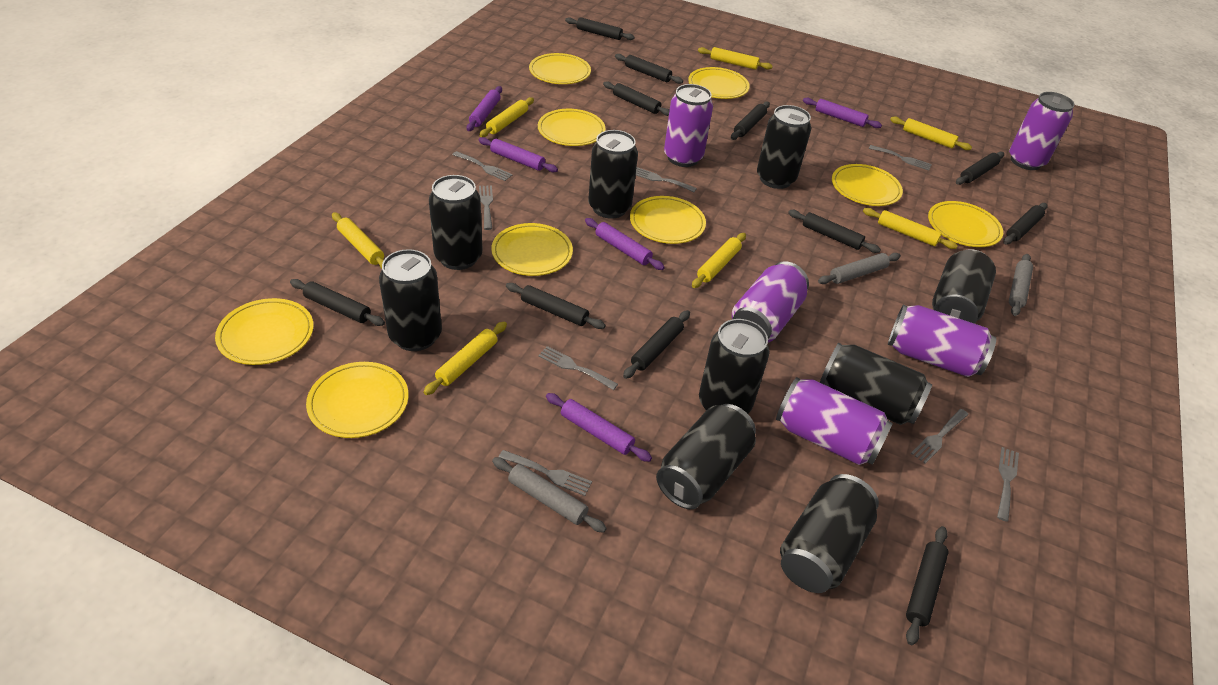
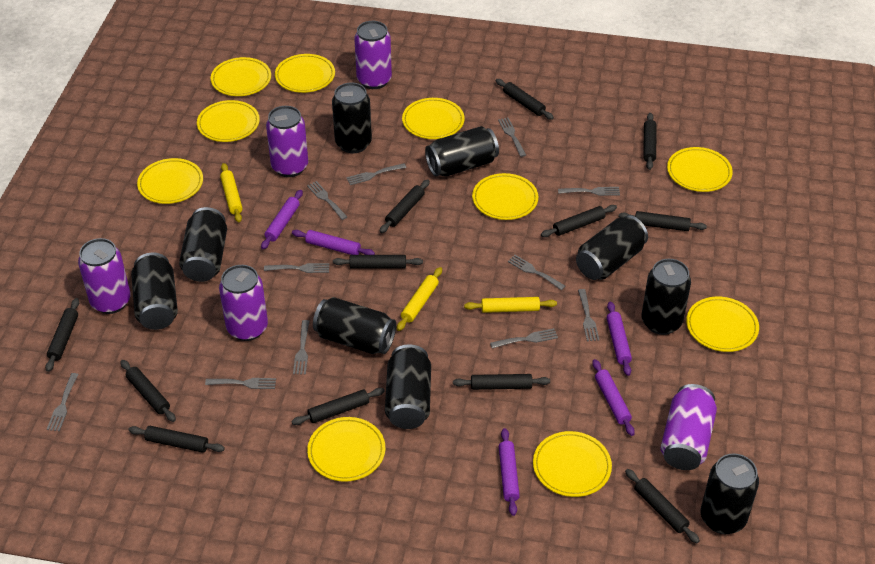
black rolling pin: 11 -> 12
grey fork: 8 -> 11
grey rolling pin: 3 -> 0
yellow plate: 9 -> 10
yellow rolling pin: 7 -> 3

